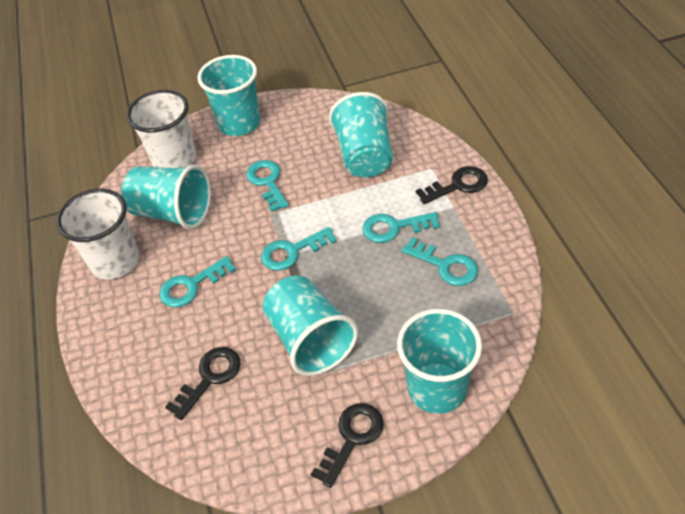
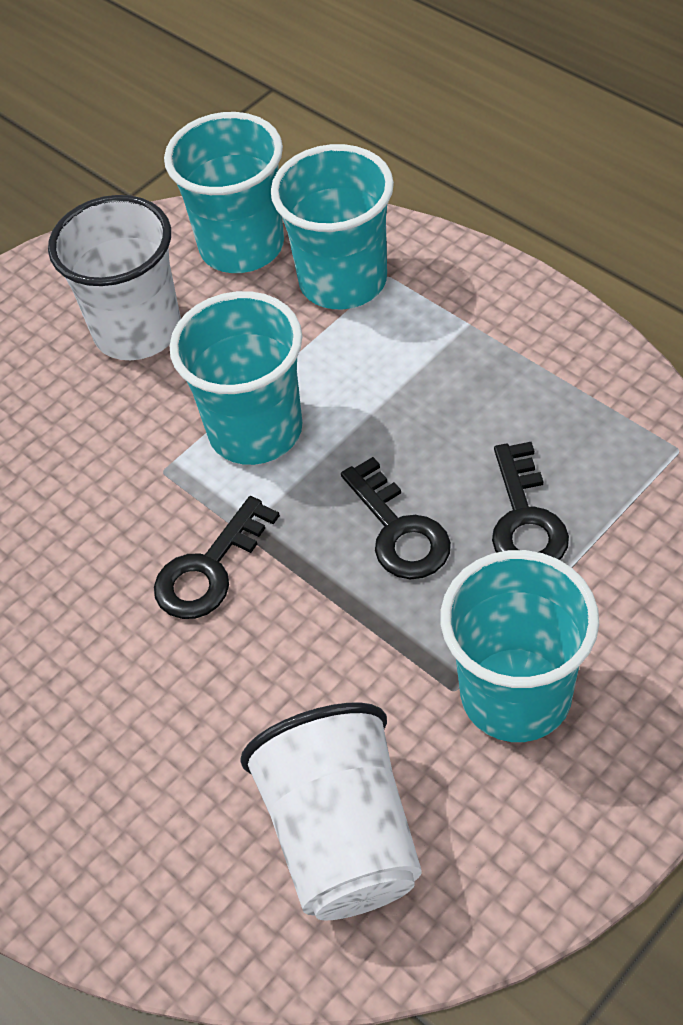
turquoise cup: 5 -> 4
turquoise key: 5 -> 0

